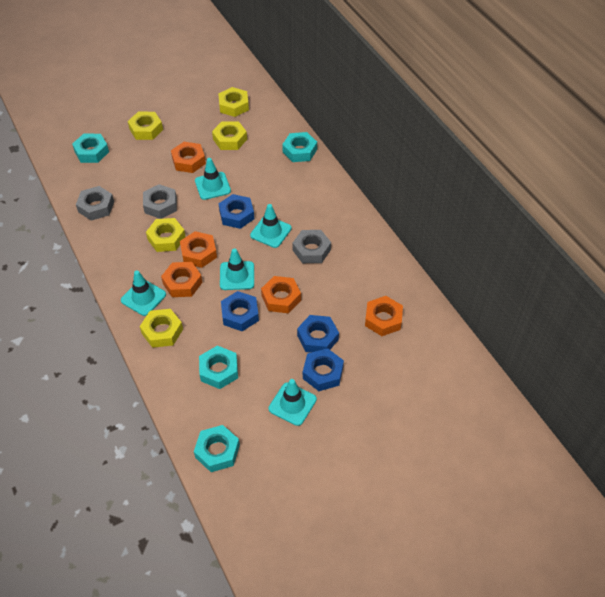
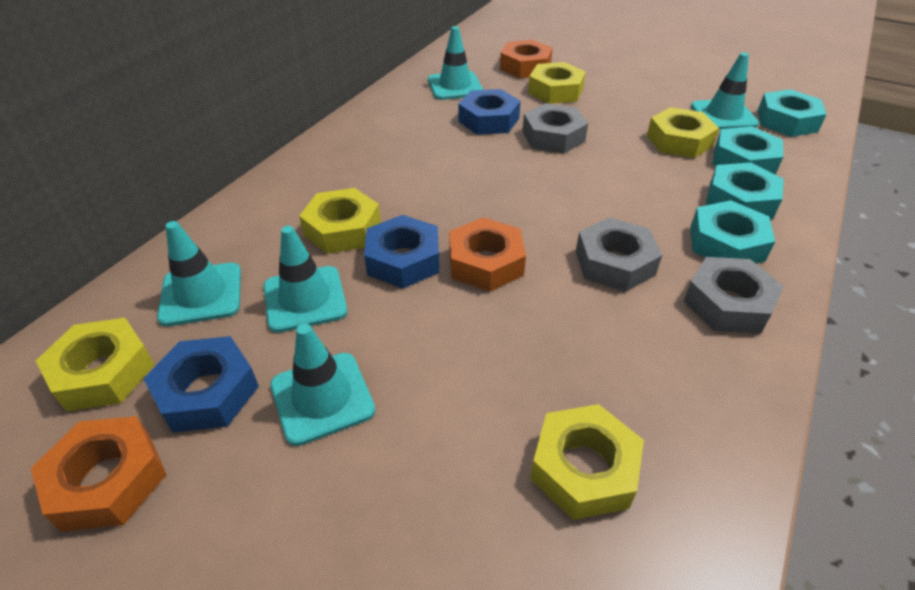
blue nut: 4 -> 3
orange nut: 5 -> 3

